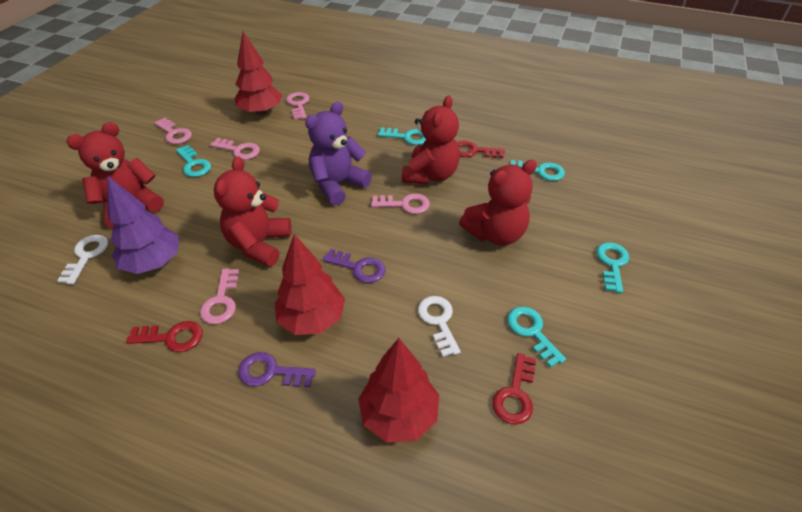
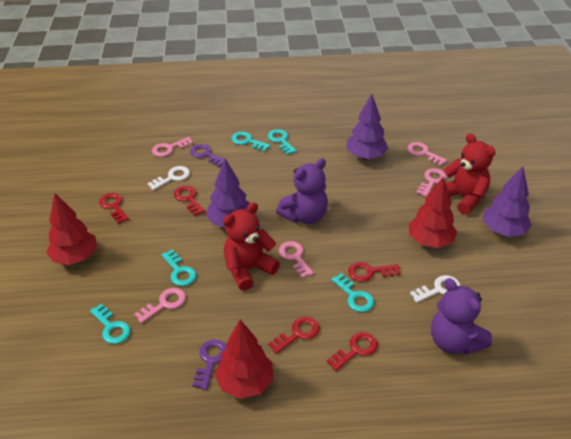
purple teddy bear: 1 -> 2
purple tree: 1 -> 3
red key: 3 -> 5
red teddy bear: 4 -> 2

